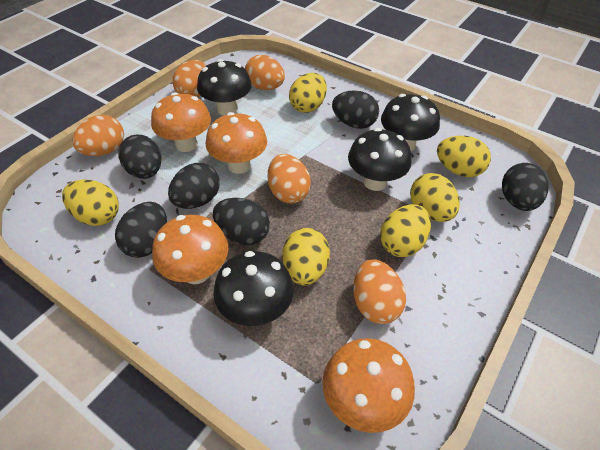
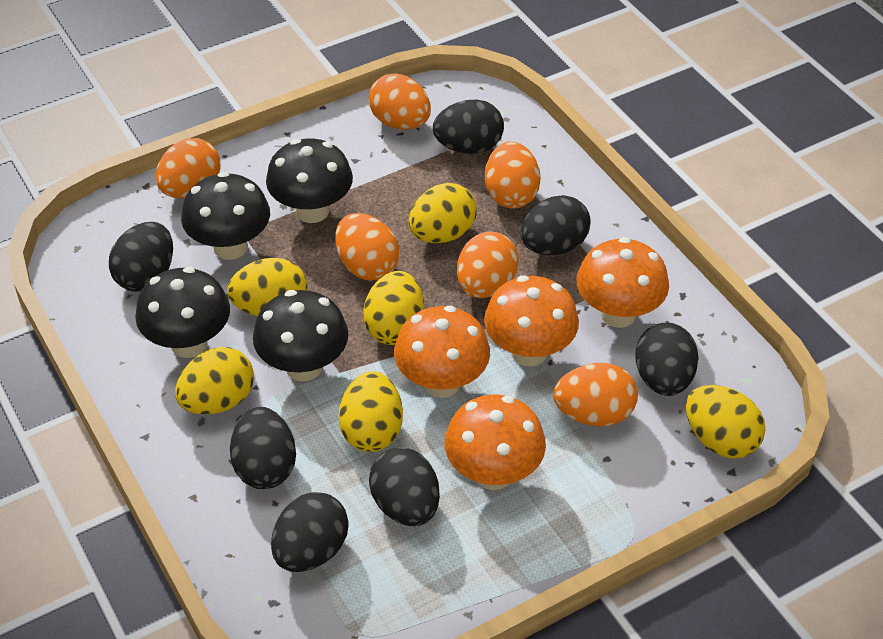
black egg: 6 -> 7
orange egg: 5 -> 6

